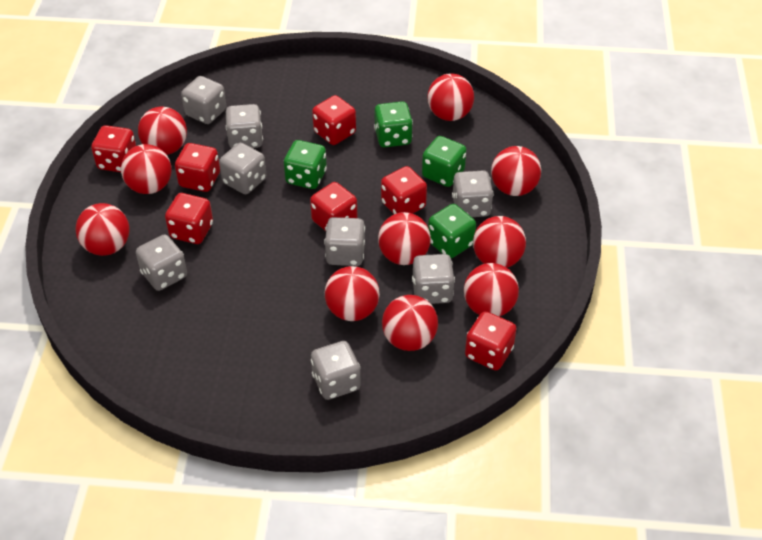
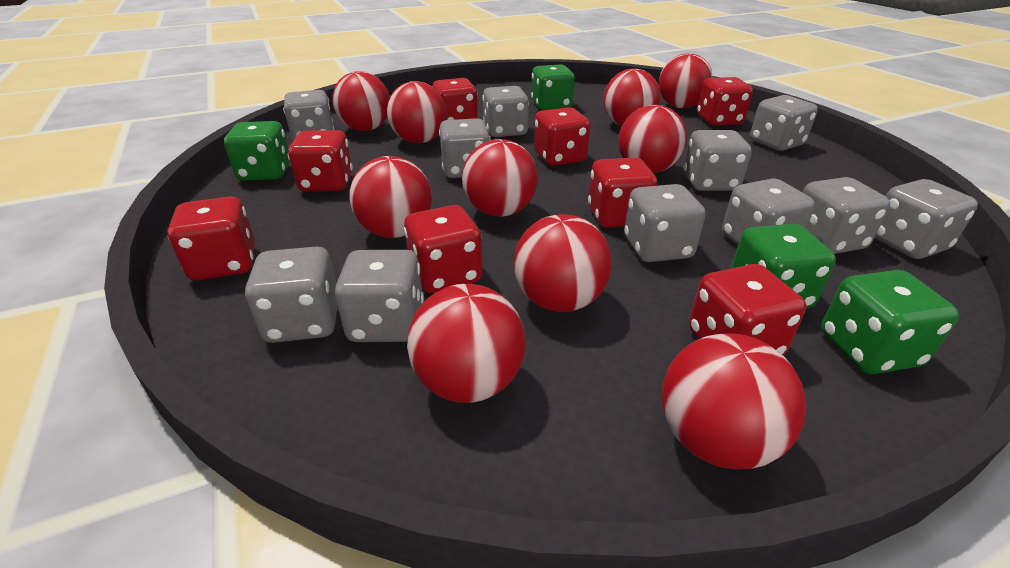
grey dice: 8 -> 11
red dice: 7 -> 8

